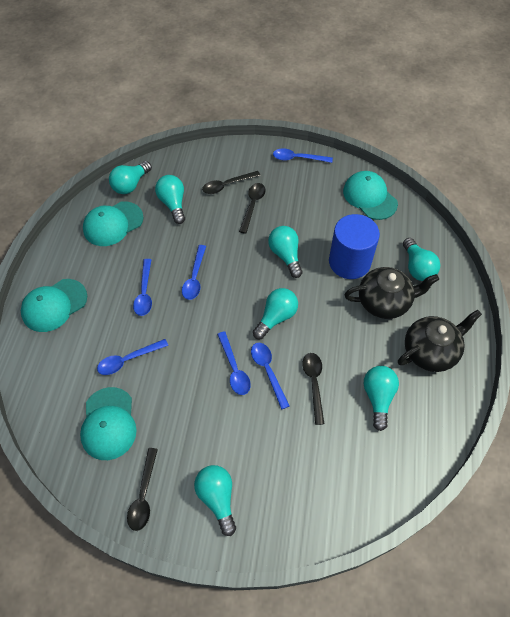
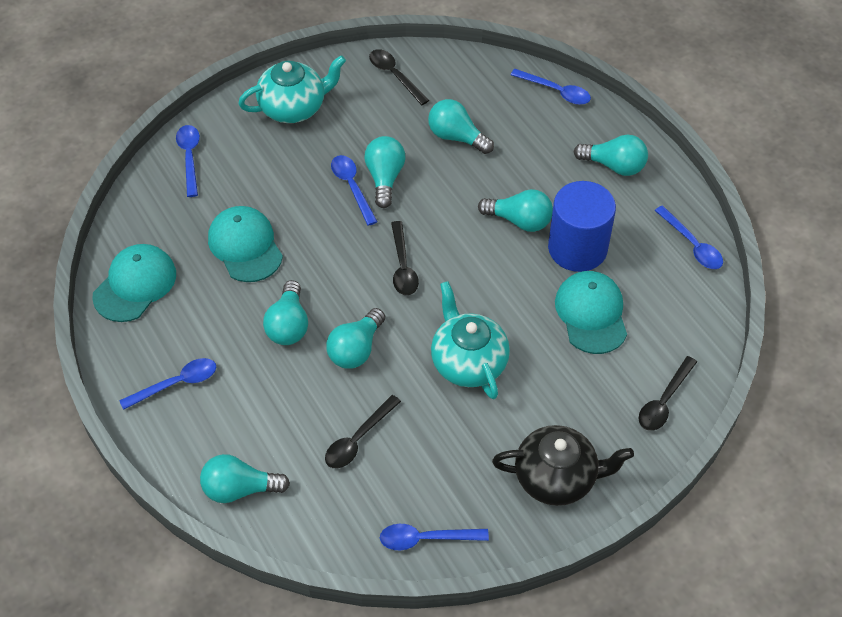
black teapot: 2 -> 1
turquoise cap: 4 -> 3
turquoise teapot: 0 -> 2

